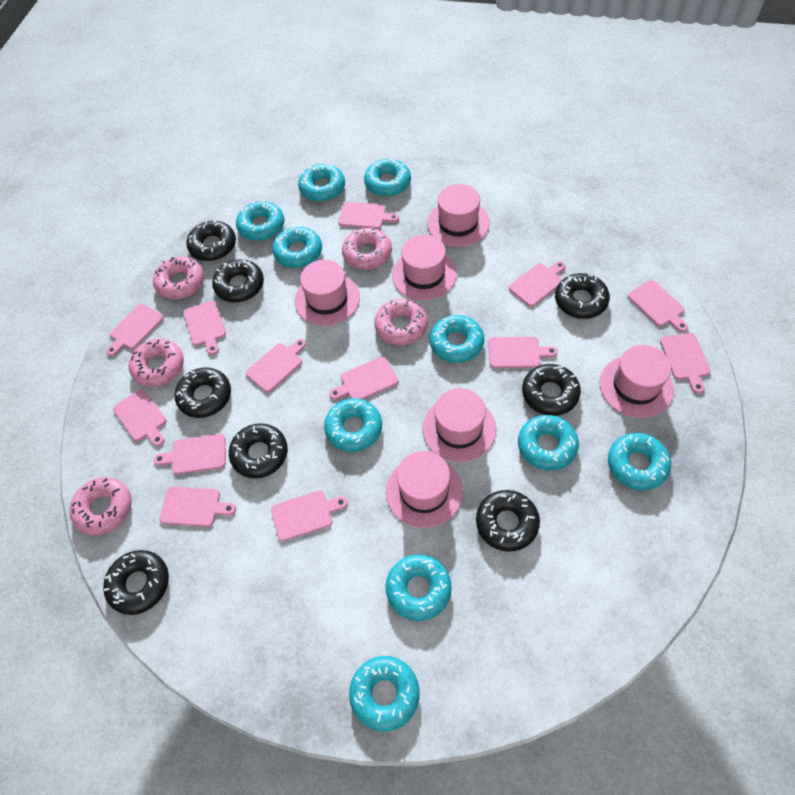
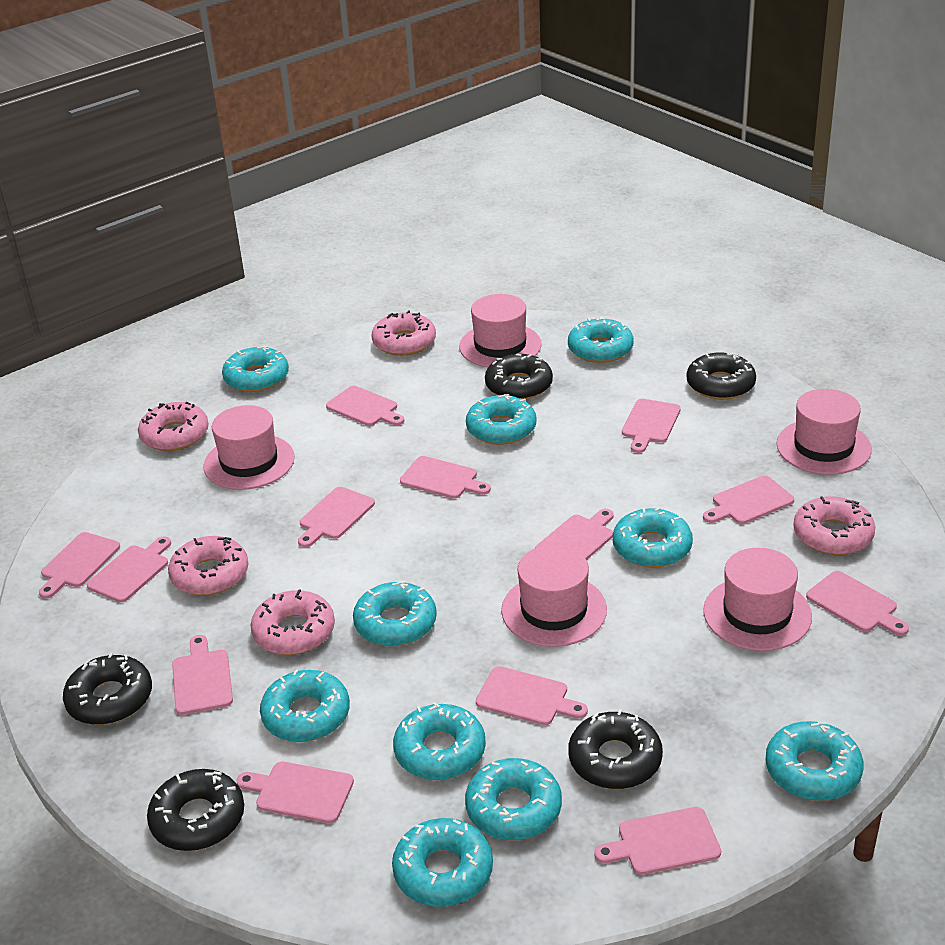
black donut: 8 -> 5
pink hat: 6 -> 5

